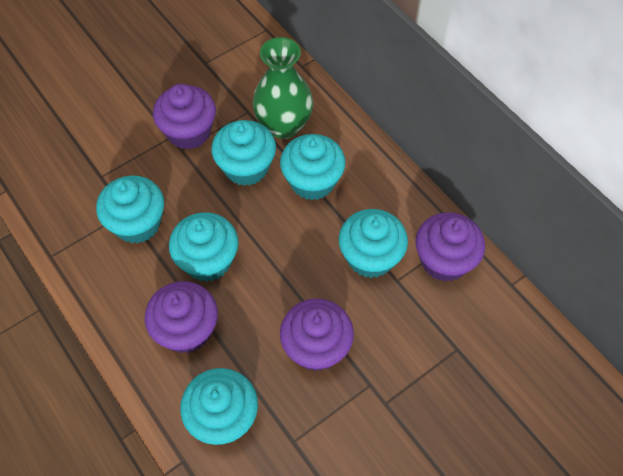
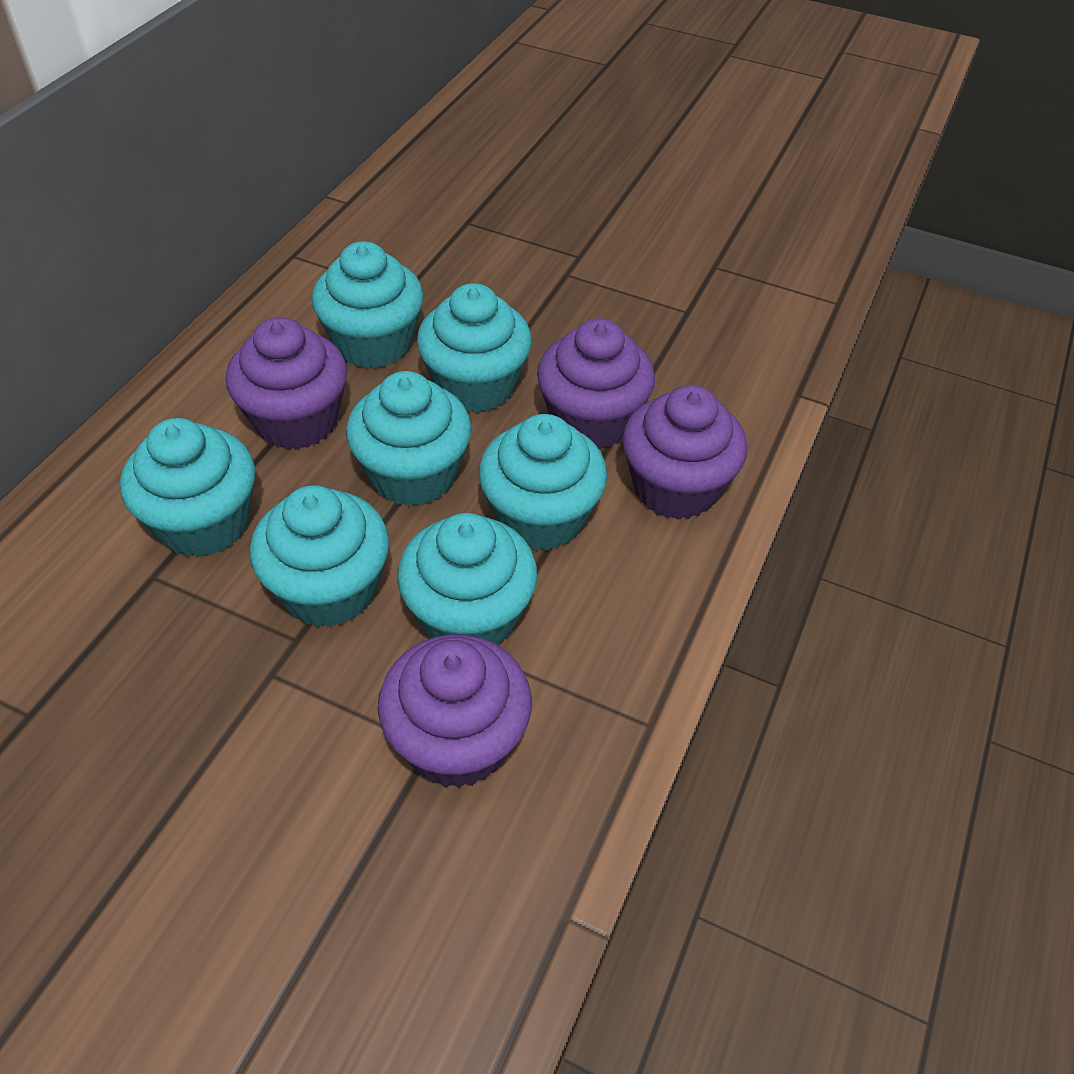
green vase: 1 -> 0
turquoise cupcake: 6 -> 7

